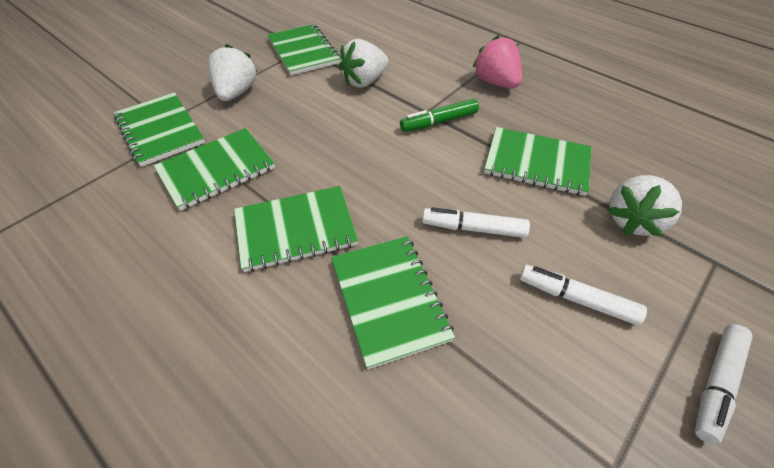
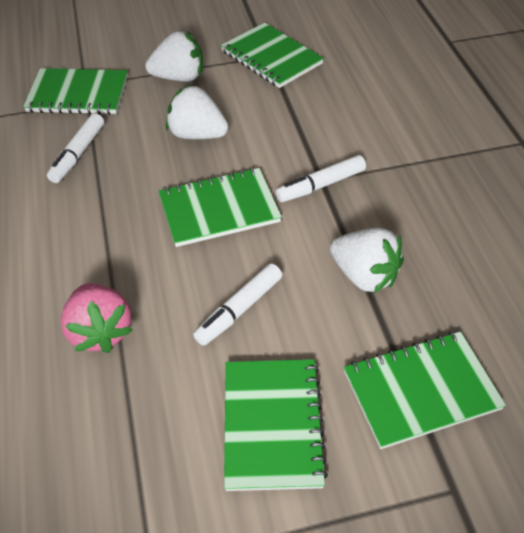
green marker: 1 -> 0
green notebook: 6 -> 5

